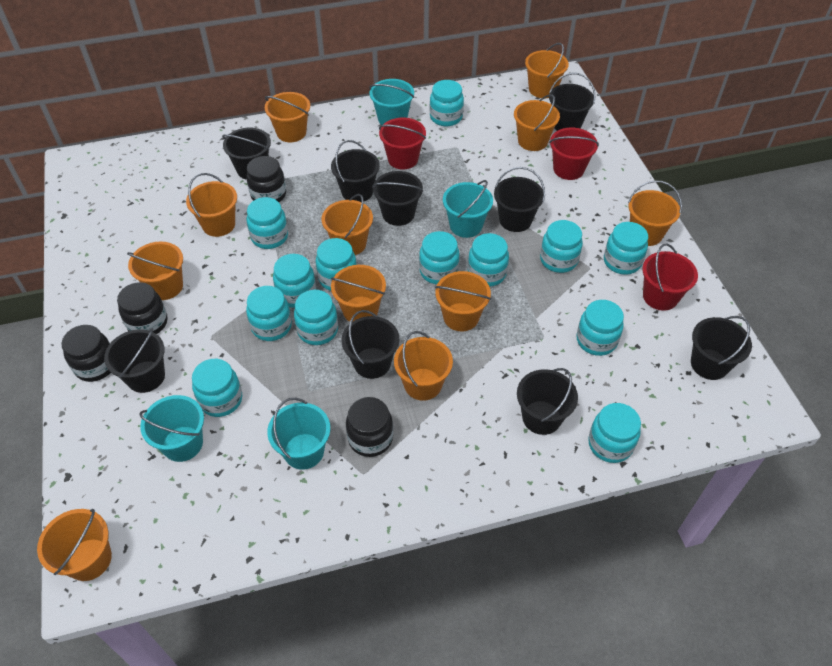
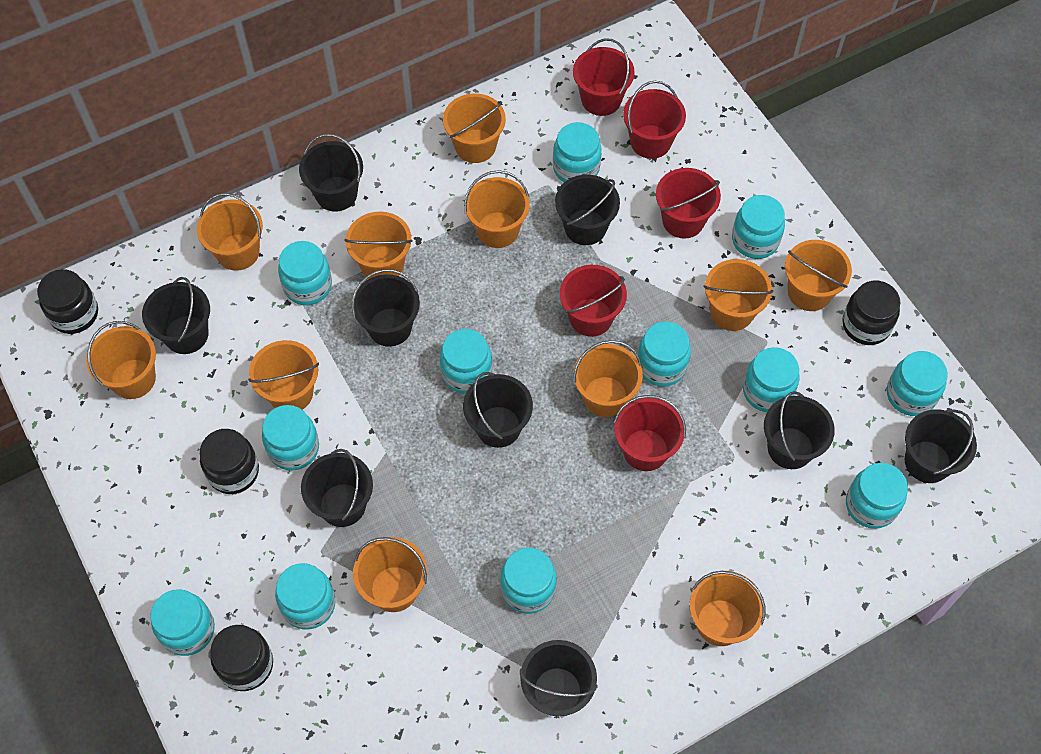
red bucket: 3 -> 5
turquoise bucket: 4 -> 0
turquoise jar: 13 -> 12

